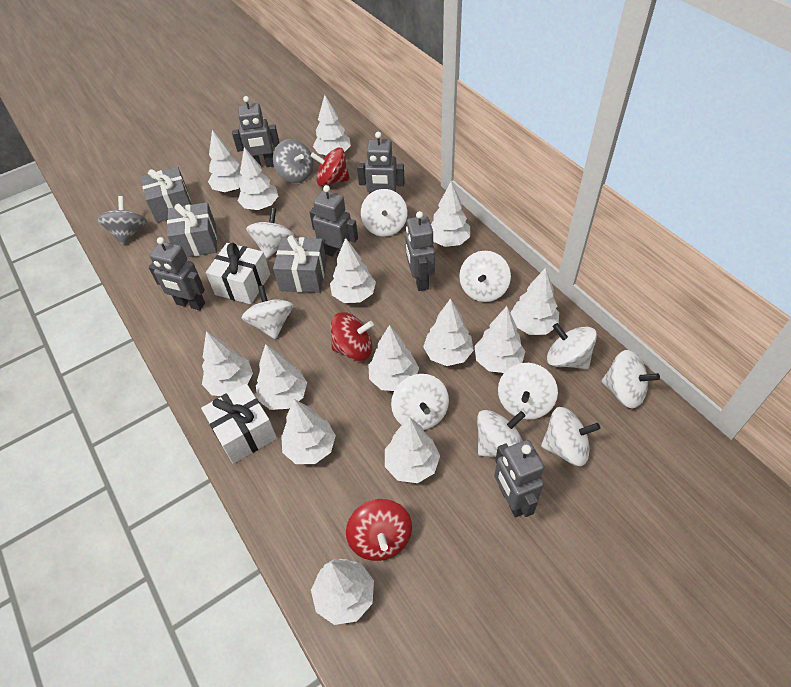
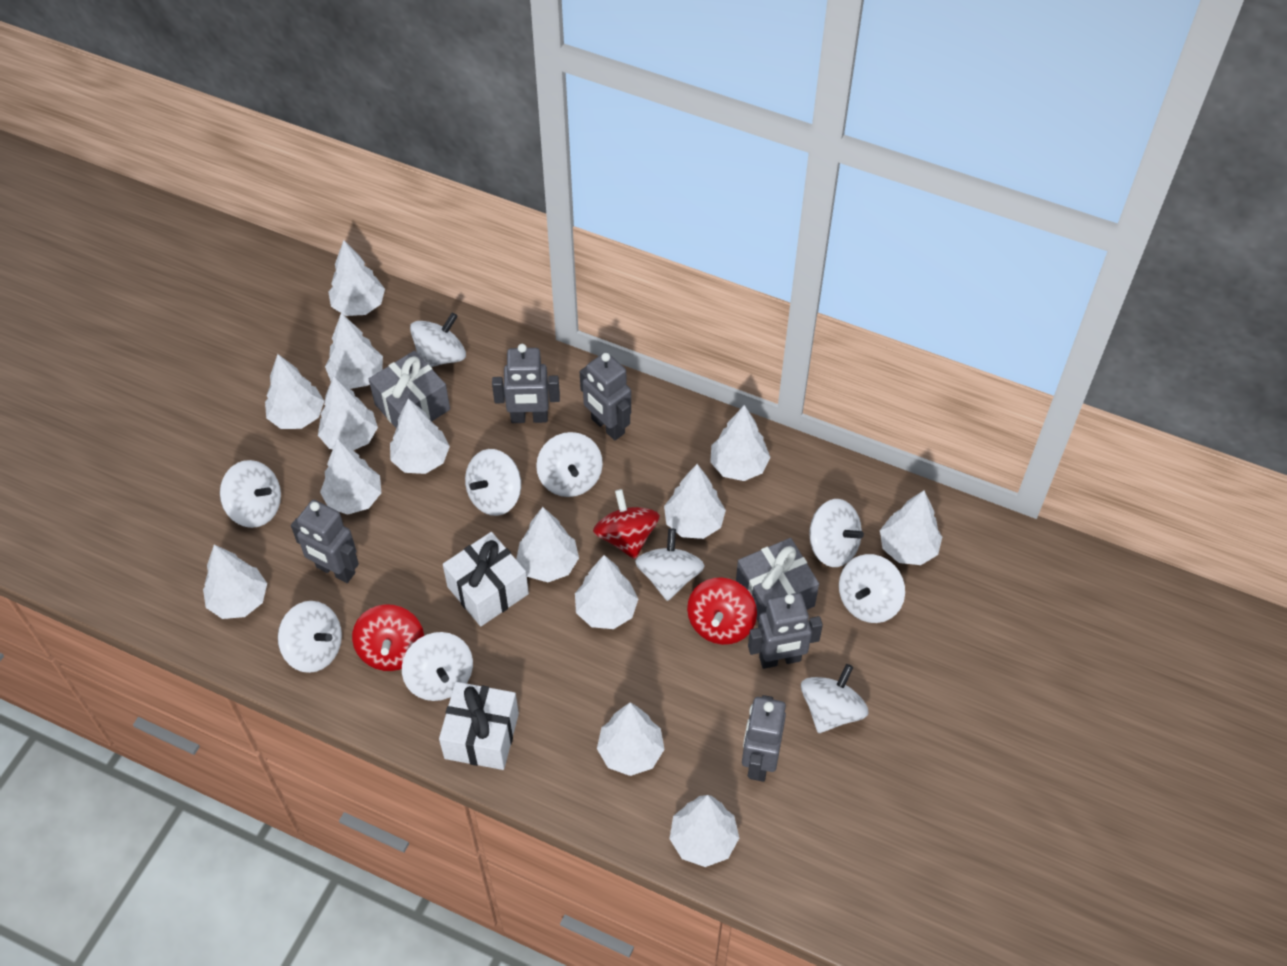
grey gift: 3 -> 2
grey robot: 6 -> 5
grey spinning top: 2 -> 0

